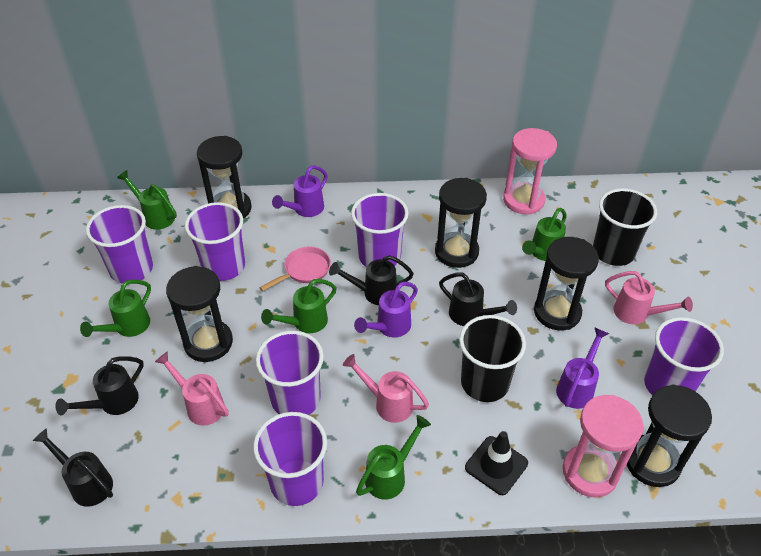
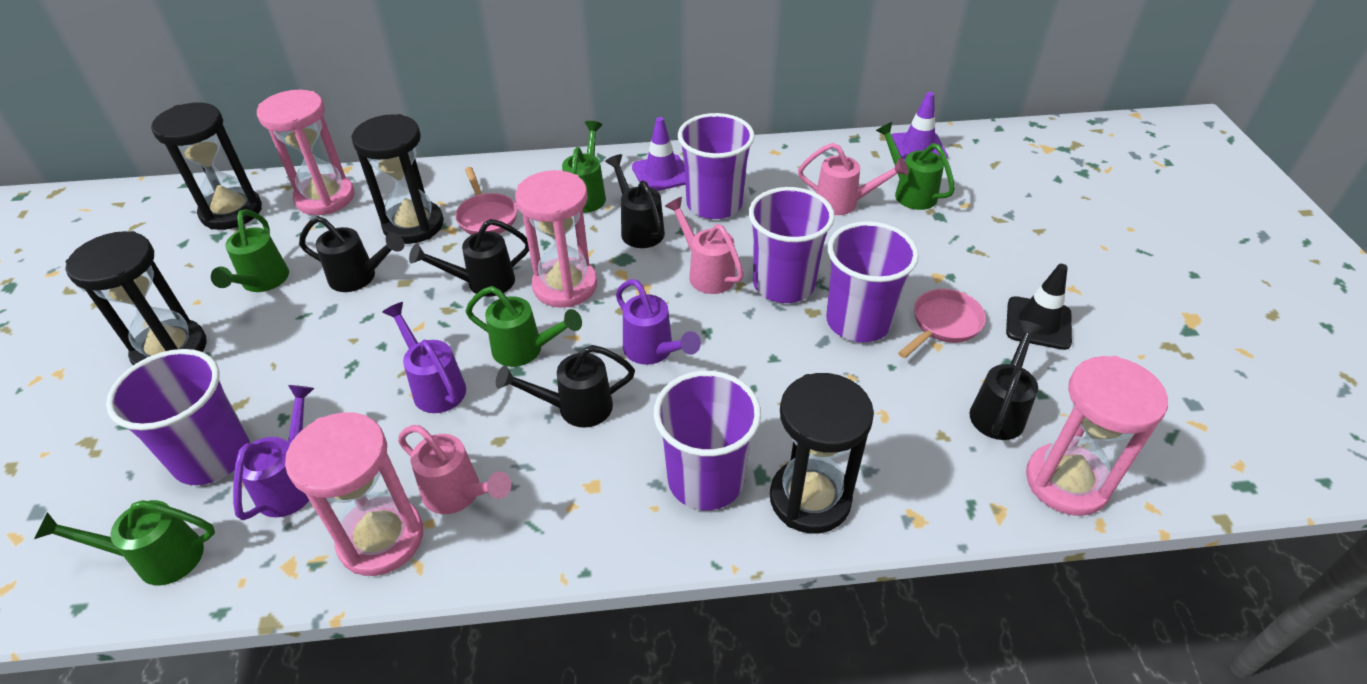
black cup: 2 -> 0
black hourglass: 5 -> 4
black watering can: 4 -> 5
pink hourglass: 2 -> 4
pink pan: 1 -> 2
purple cup: 6 -> 5
purple traffic cone: 0 -> 2

